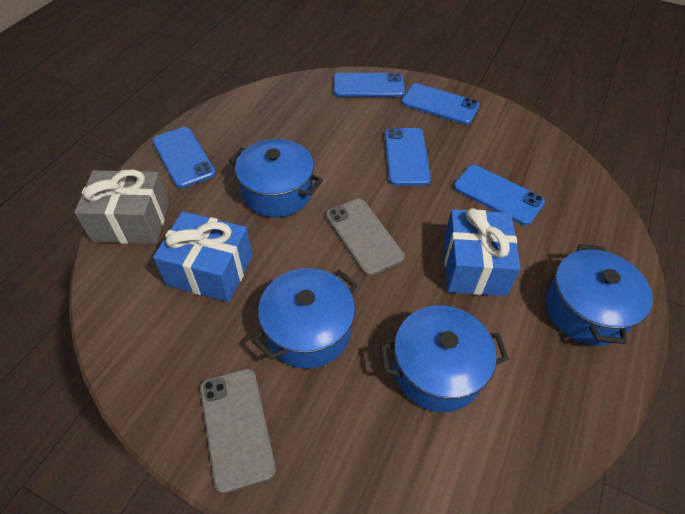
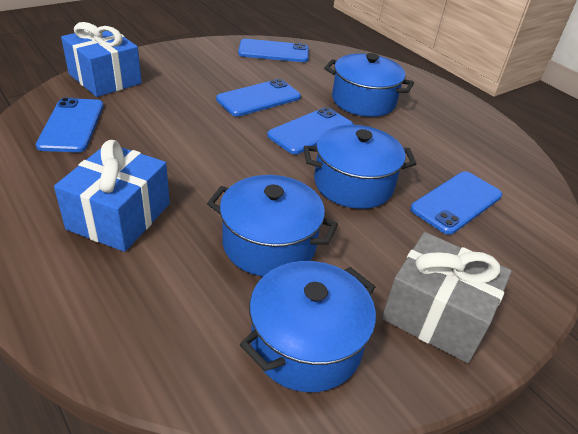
grey phone: 2 -> 0

